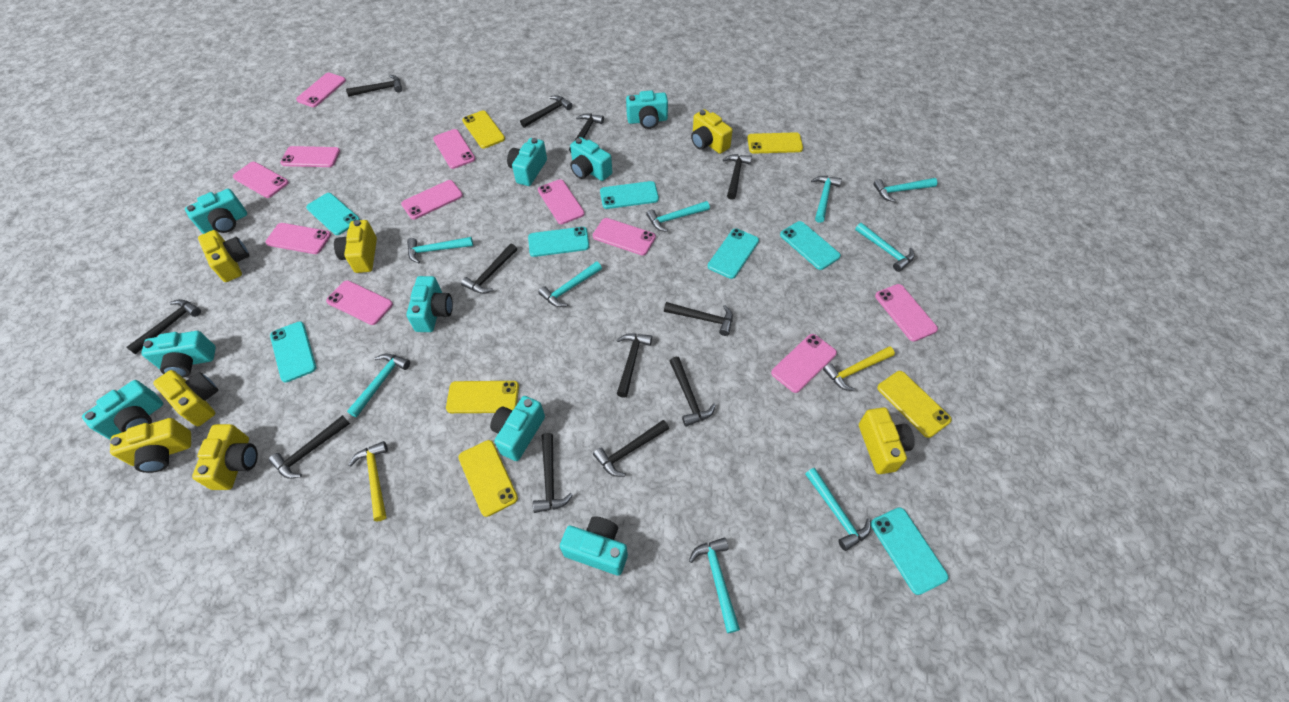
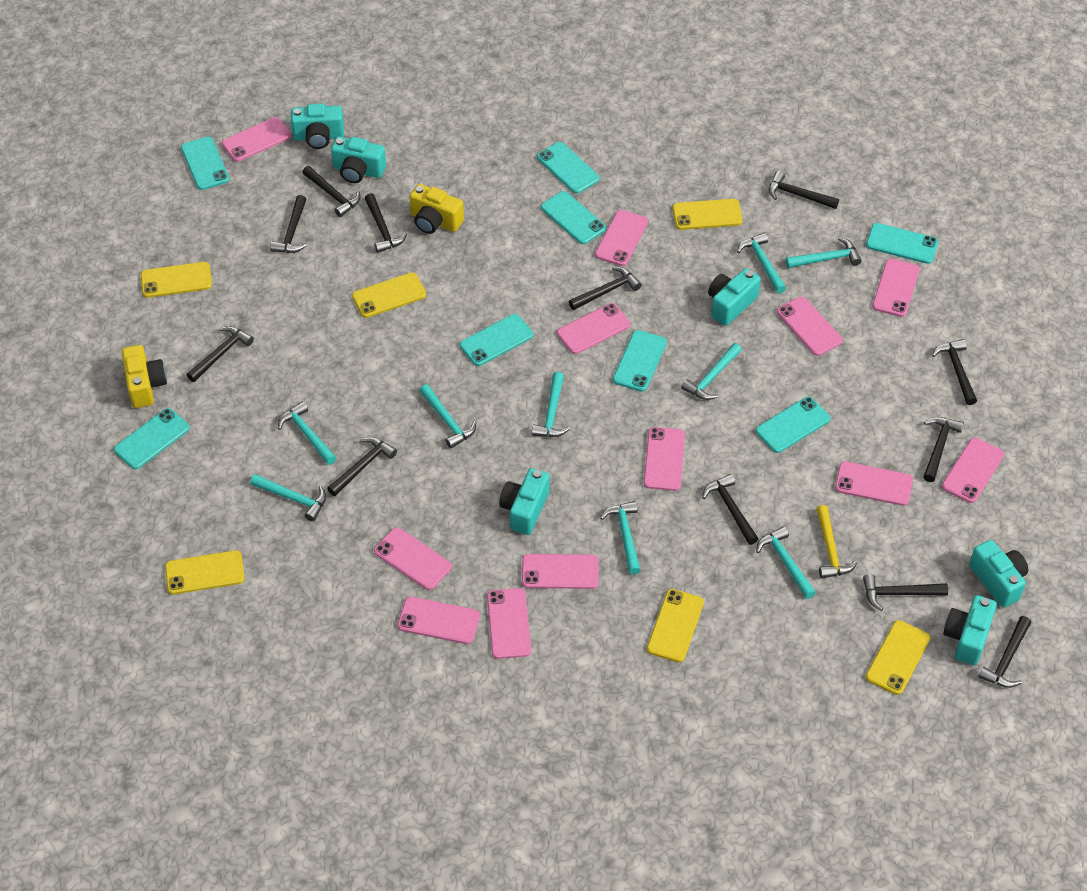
pink phone: 11 -> 12
turquoise camera: 9 -> 6
turquoise phone: 7 -> 8
yellow camera: 7 -> 2
yellow hammer: 2 -> 1
yellow phone: 5 -> 6

